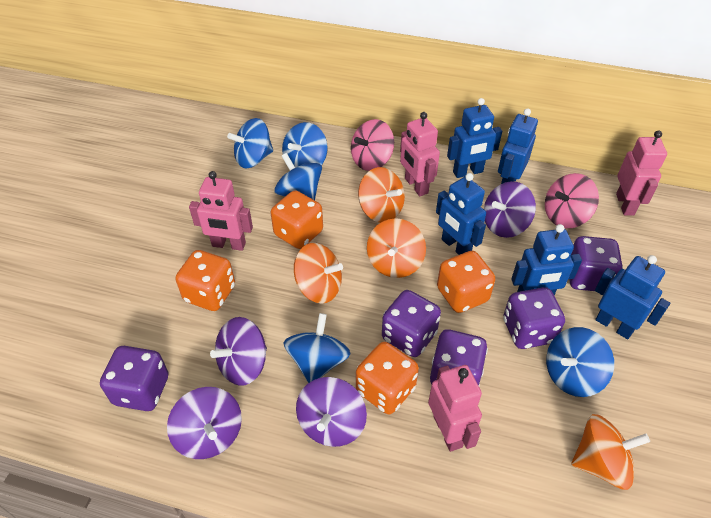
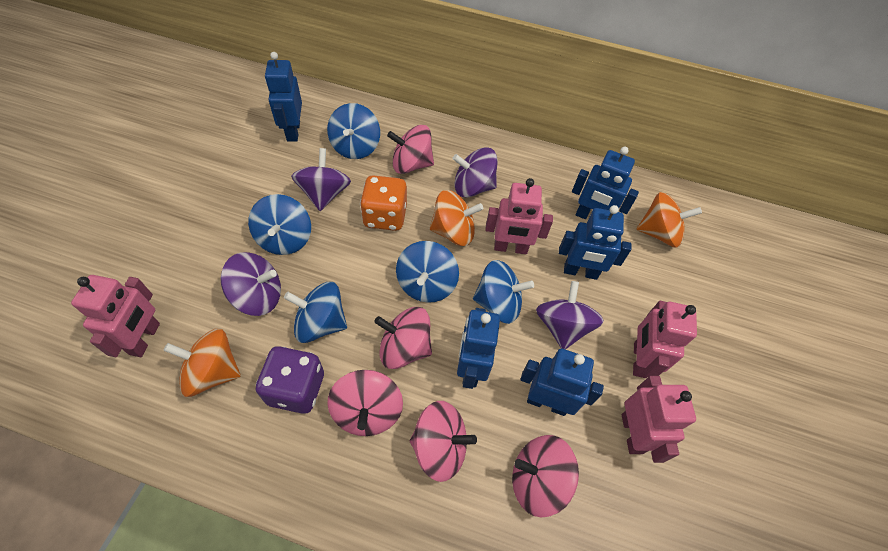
orange dice: 4 -> 1
orange spinning top: 4 -> 3
pink spinning top: 2 -> 5
purple dice: 5 -> 1

